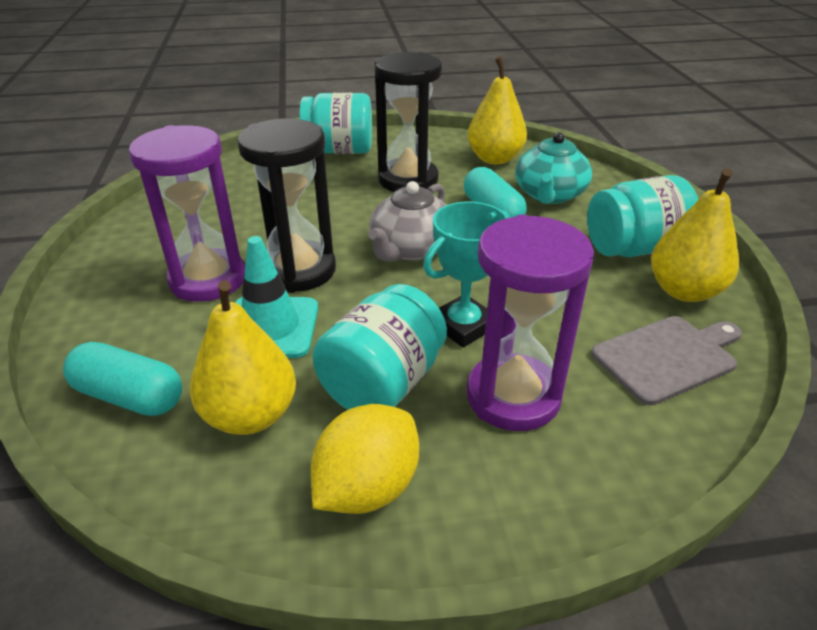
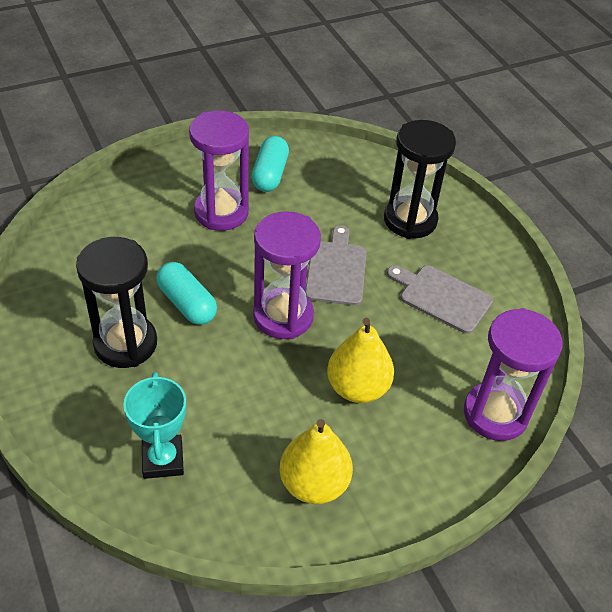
grey cutting board: 1 -> 2
grey teapot: 1 -> 0
purple hourglass: 2 -> 3
turquoise jar: 3 -> 0
turquoise teapot: 1 -> 0
turquoise traffic cone: 1 -> 0
yellow lemon: 1 -> 0
yellow pear: 3 -> 2

